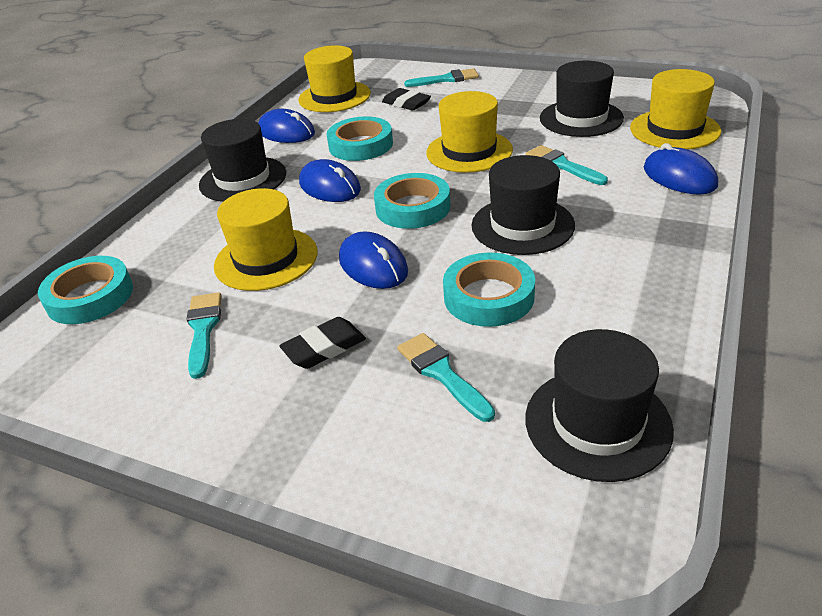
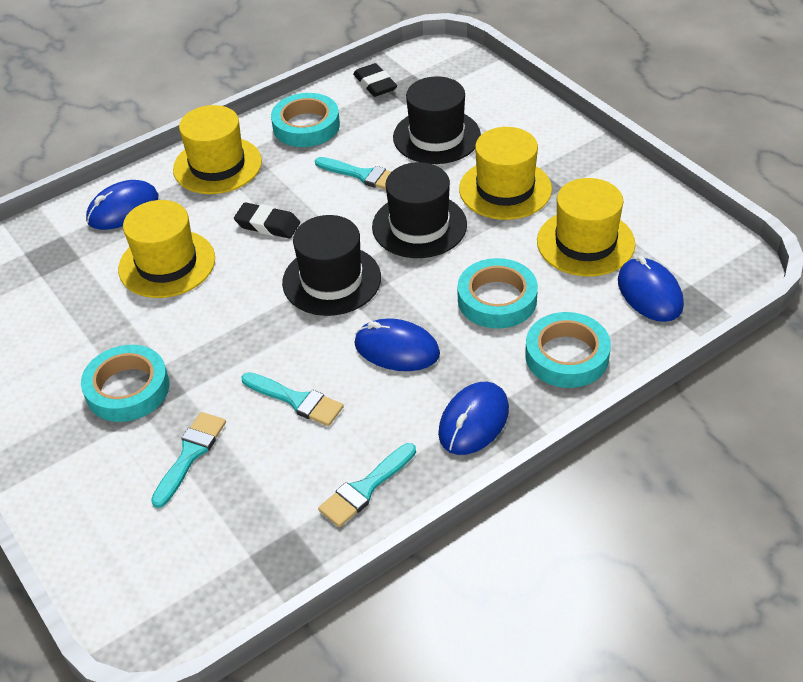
black hat: 4 -> 3

